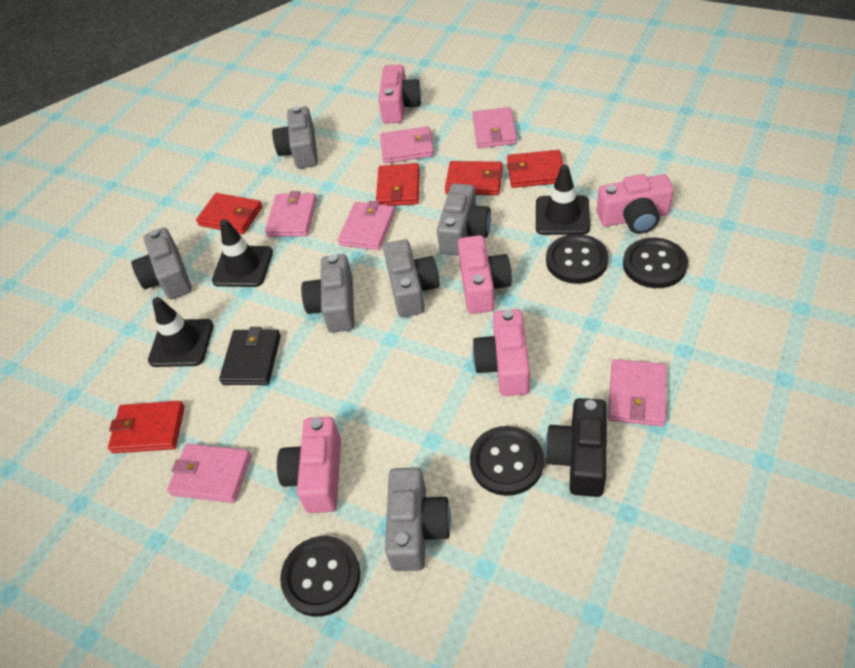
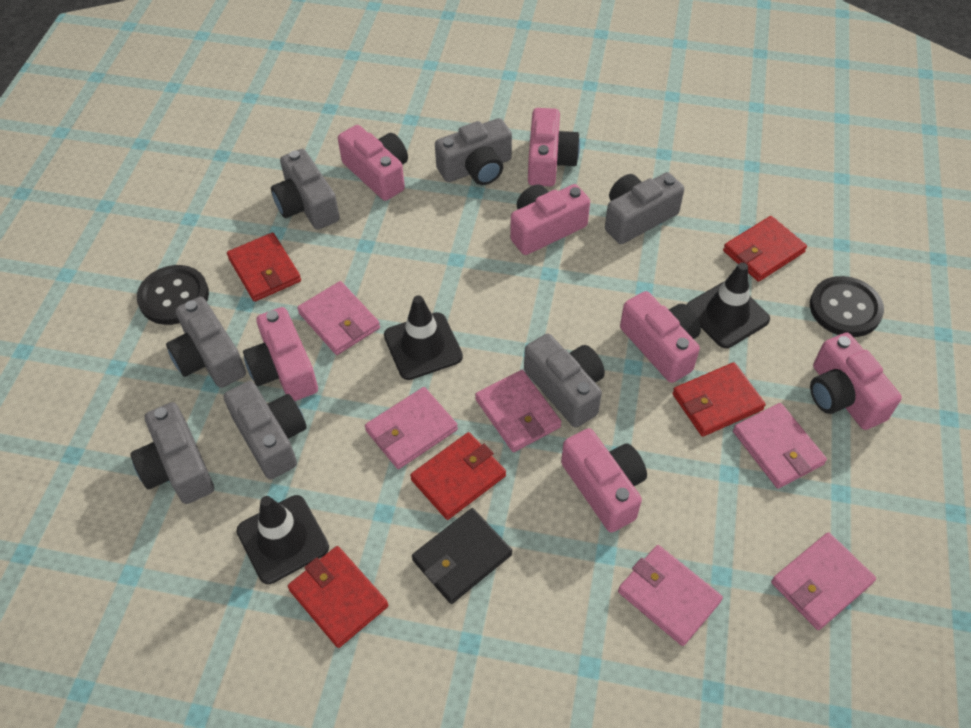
black button: 4 -> 2
black camera: 1 -> 0
grey camera: 6 -> 7
pink camera: 5 -> 7

